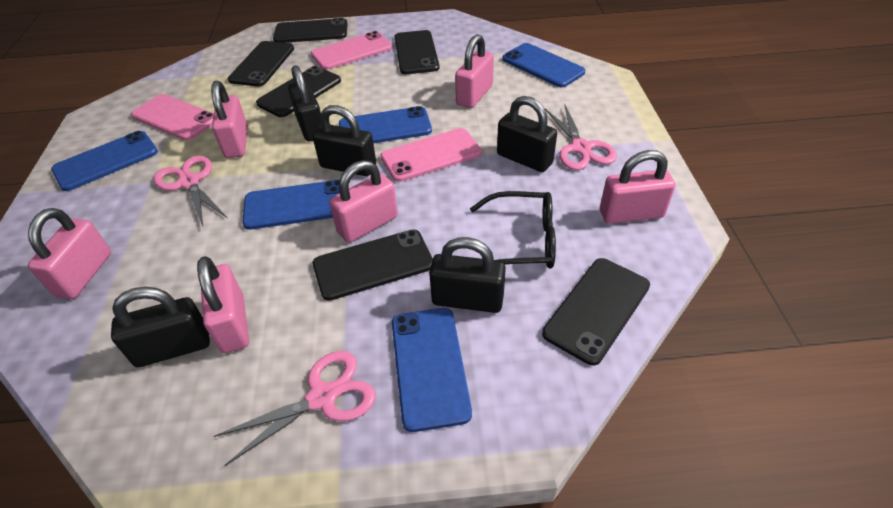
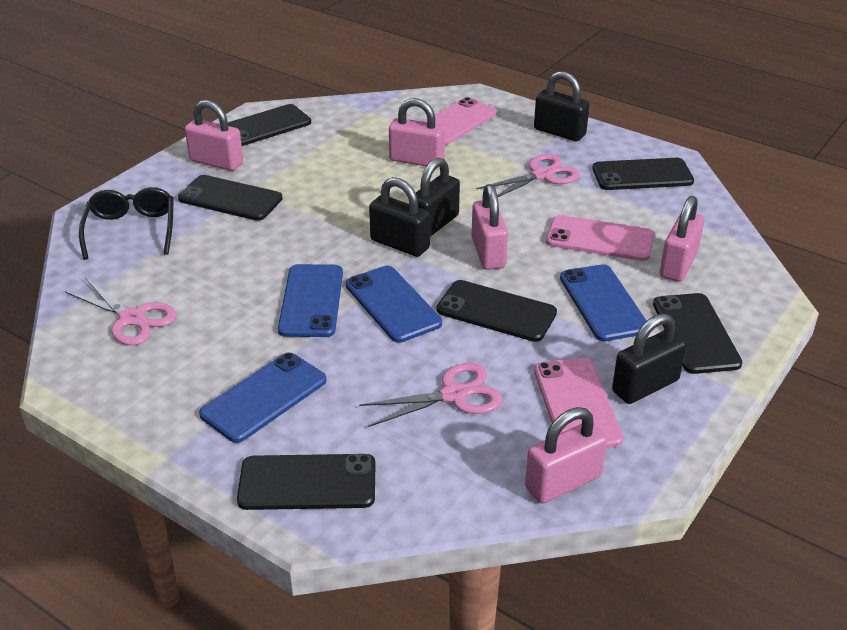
black padlock: 5 -> 4
blue phone: 5 -> 4
pink padlock: 6 -> 5

